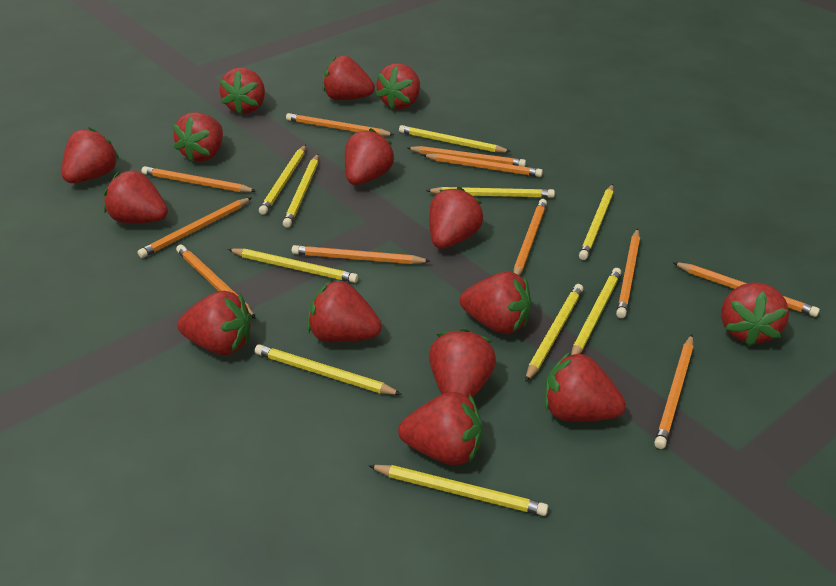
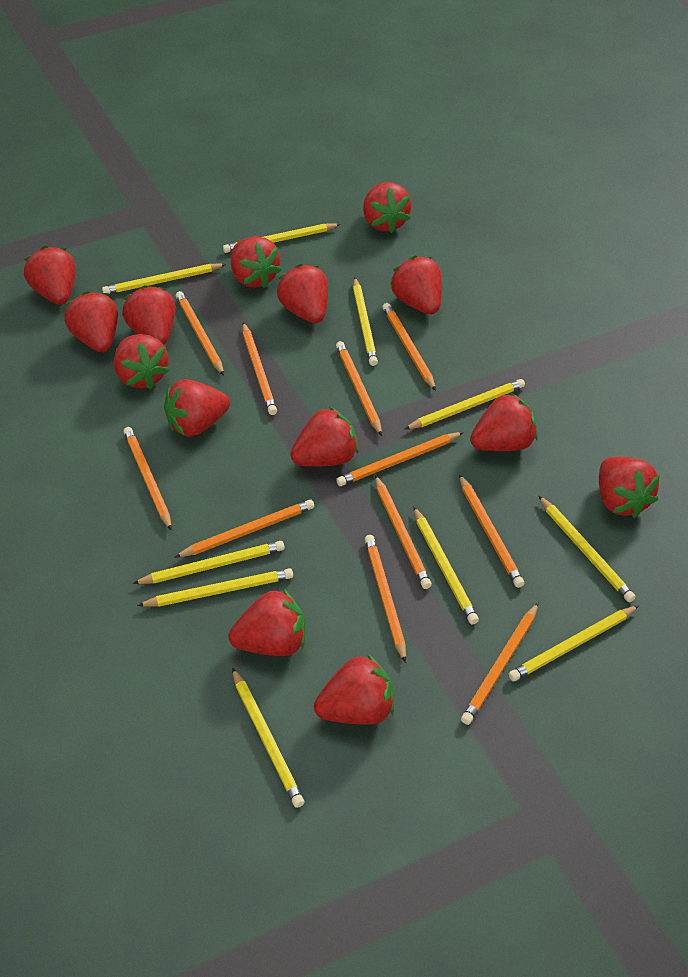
red strawberry: 15 -> 14

